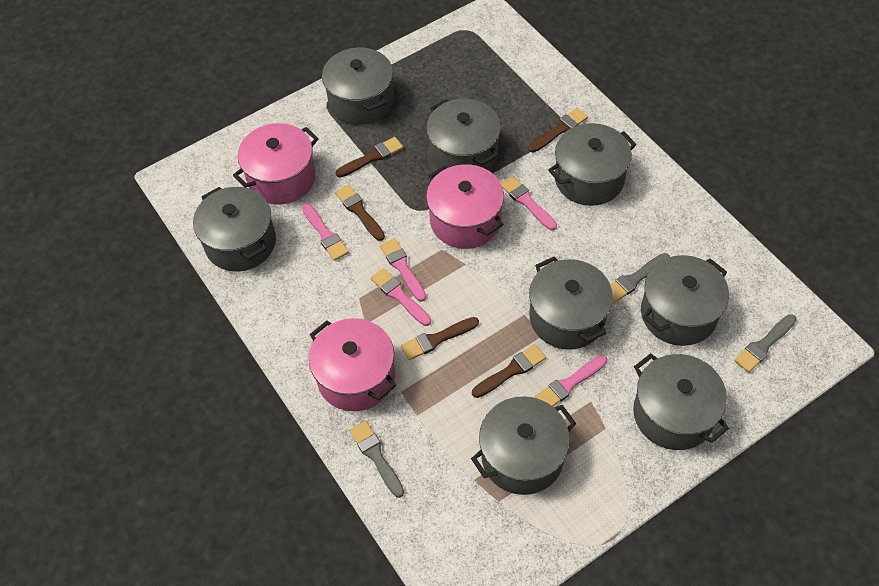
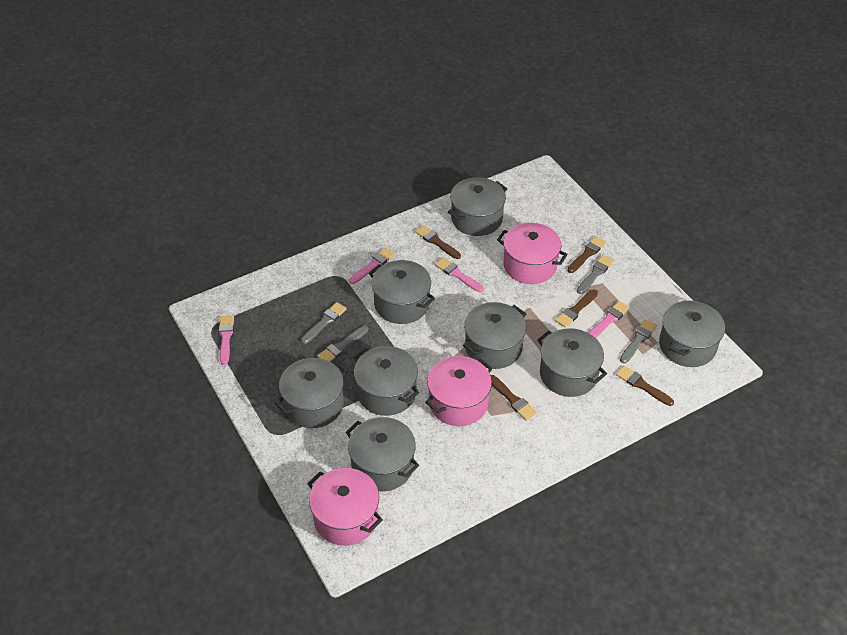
grey brush: 3 -> 4
pink brush: 5 -> 4

